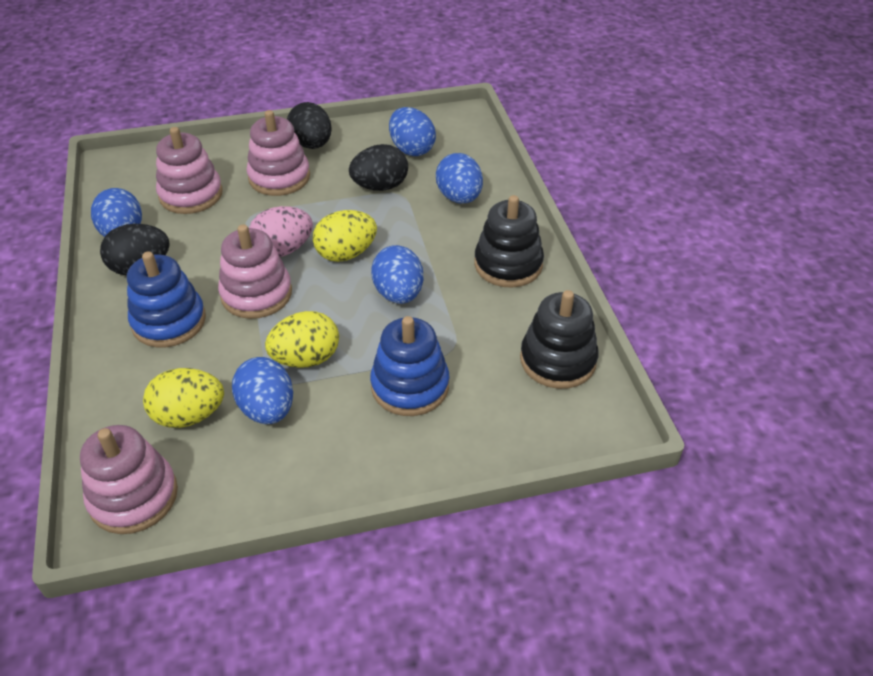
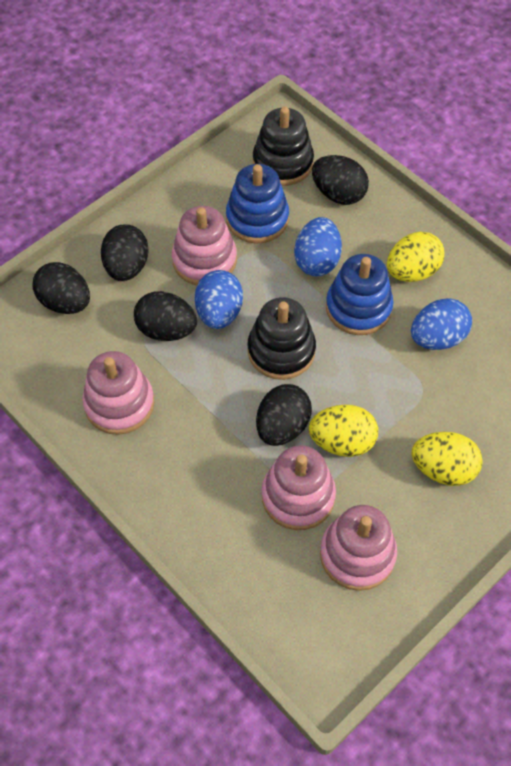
black egg: 3 -> 5
blue egg: 5 -> 3
pink egg: 1 -> 0

